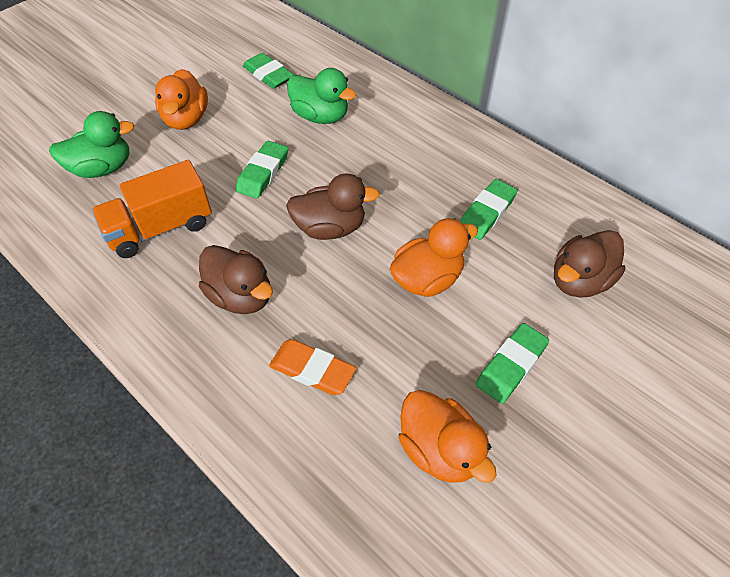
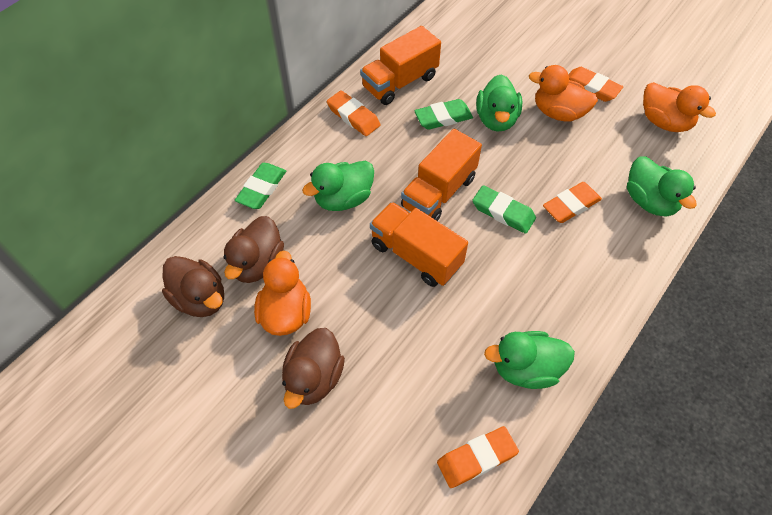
green duck: 2 -> 4
green eraser: 4 -> 3
orange eraser: 1 -> 4
orange truck: 1 -> 3

